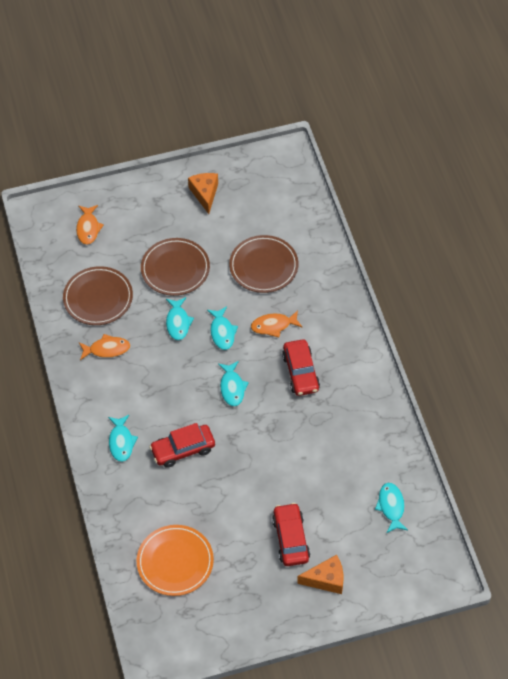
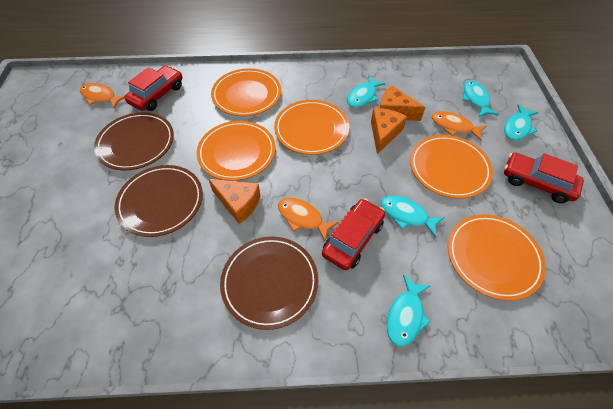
orange cheese: 2 -> 3
orange plate: 1 -> 5

